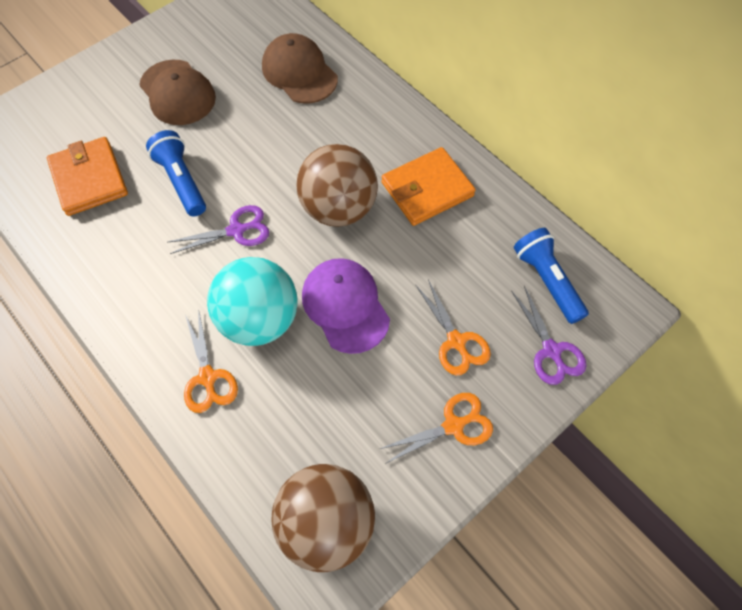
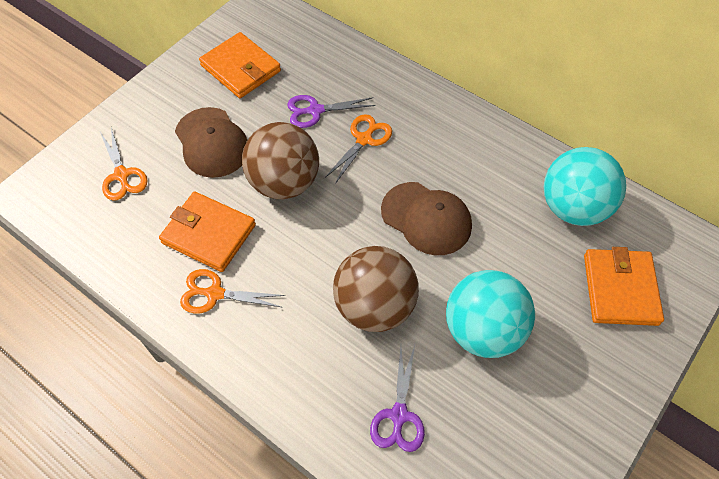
blue flashlight: 2 -> 0
orange wallet: 2 -> 3
purple cap: 1 -> 0
turquoise ball: 1 -> 2

